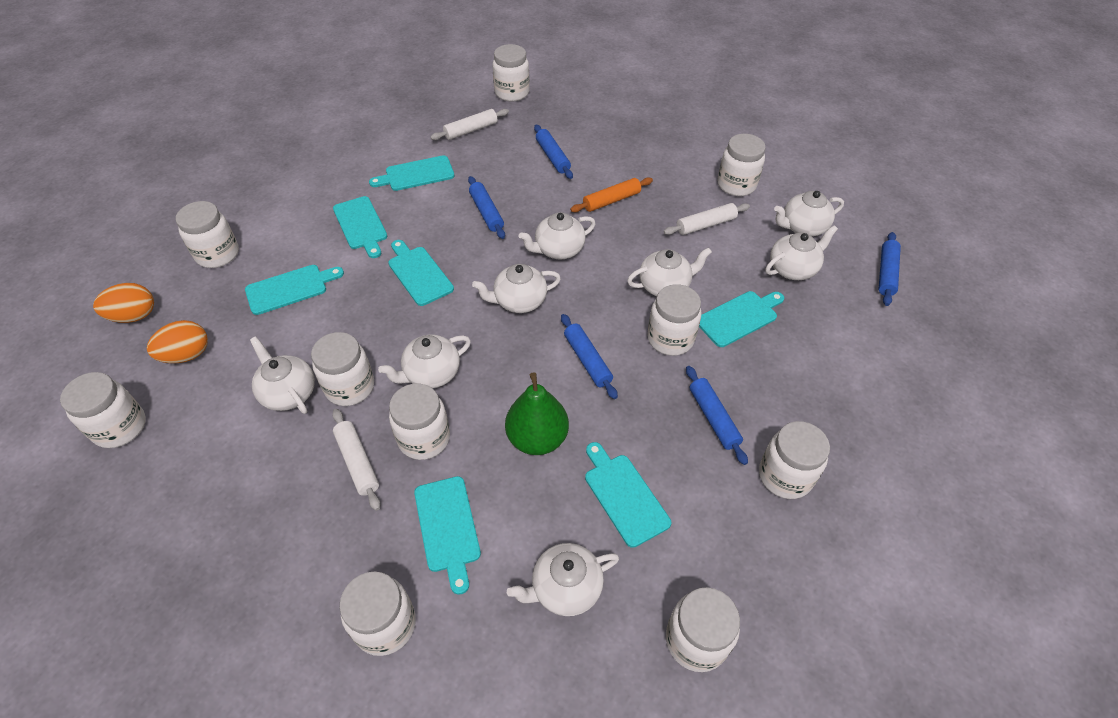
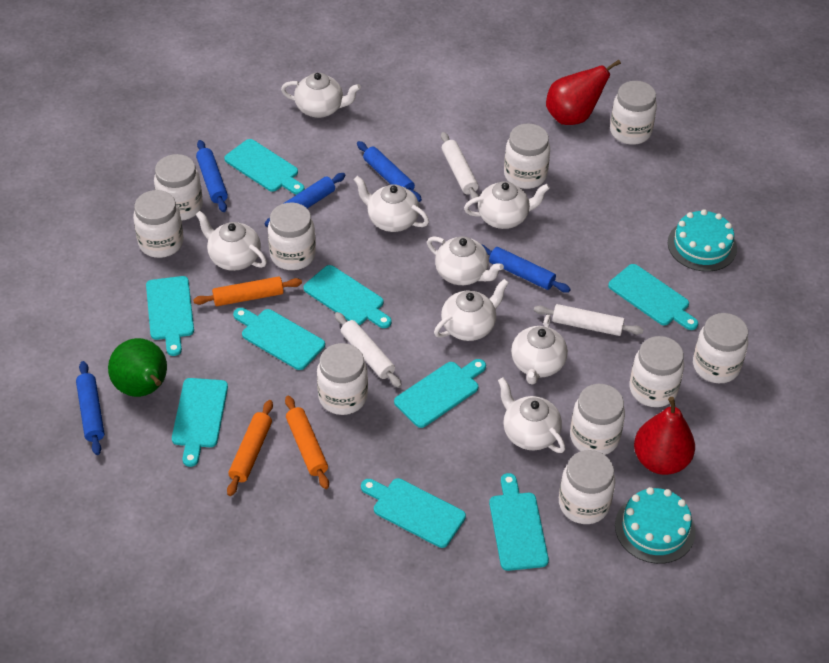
orange egg: 2 -> 0
orange rolling pin: 1 -> 3
red pear: 0 -> 2
turquoise cake: 0 -> 2
turquoise cutting board: 7 -> 9

